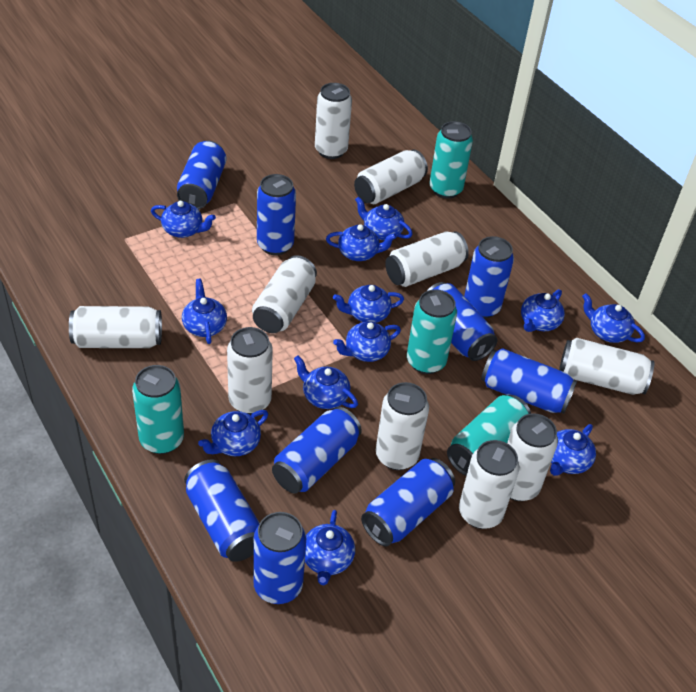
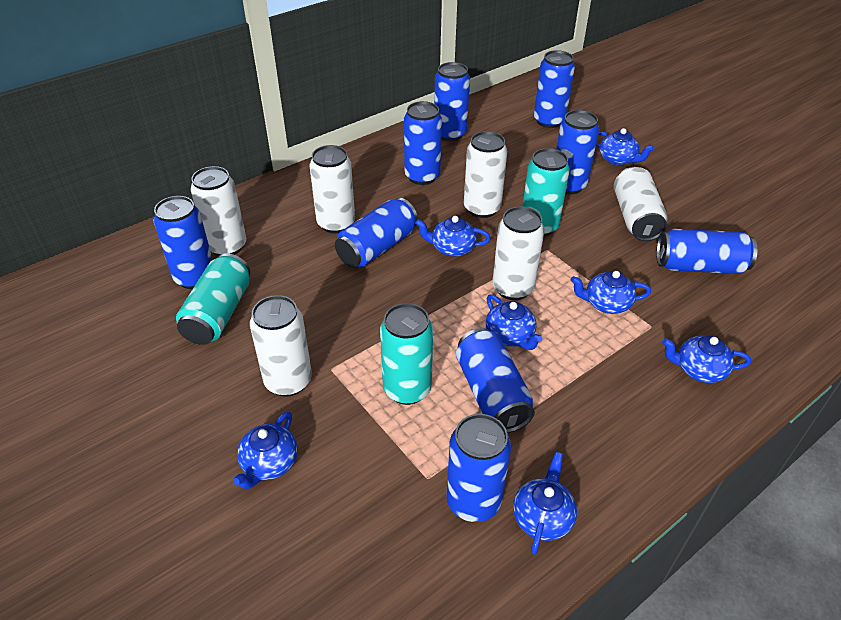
blue teapot: 12 -> 7
turquoise can: 4 -> 3
white can: 10 -> 6

